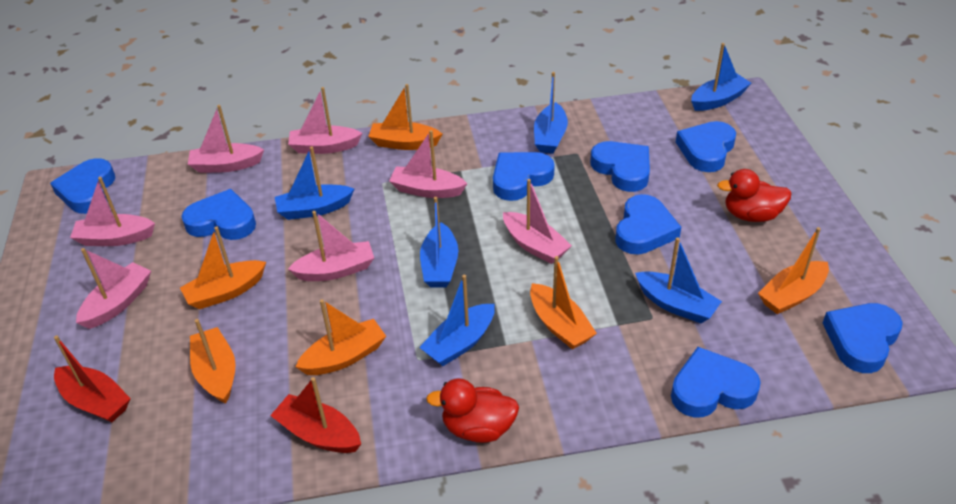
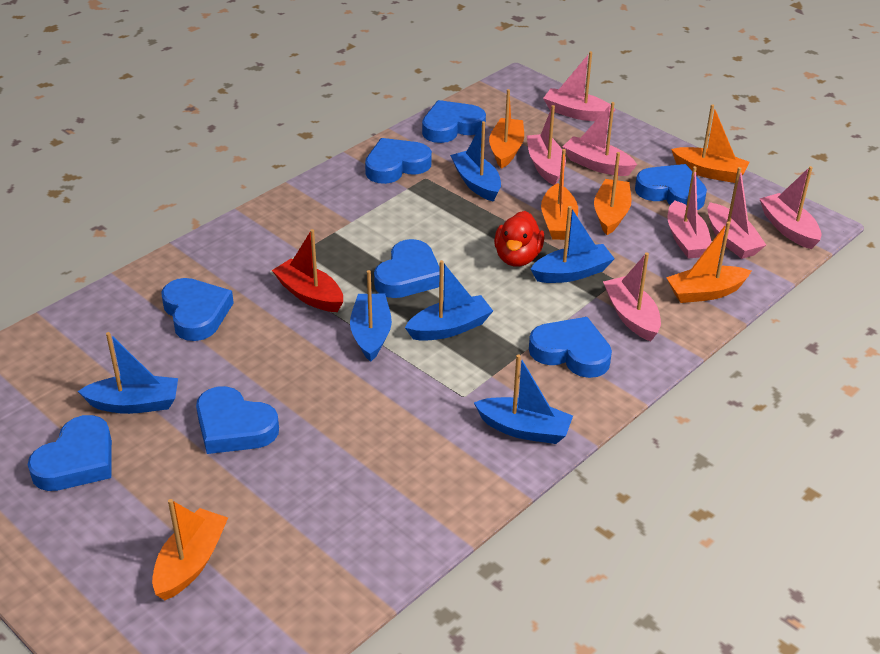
red boat: 2 -> 1
red duck: 2 -> 1

